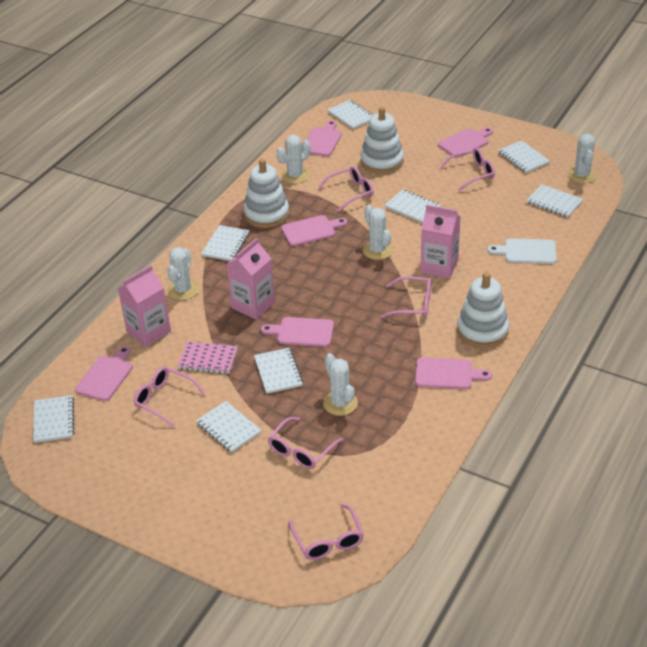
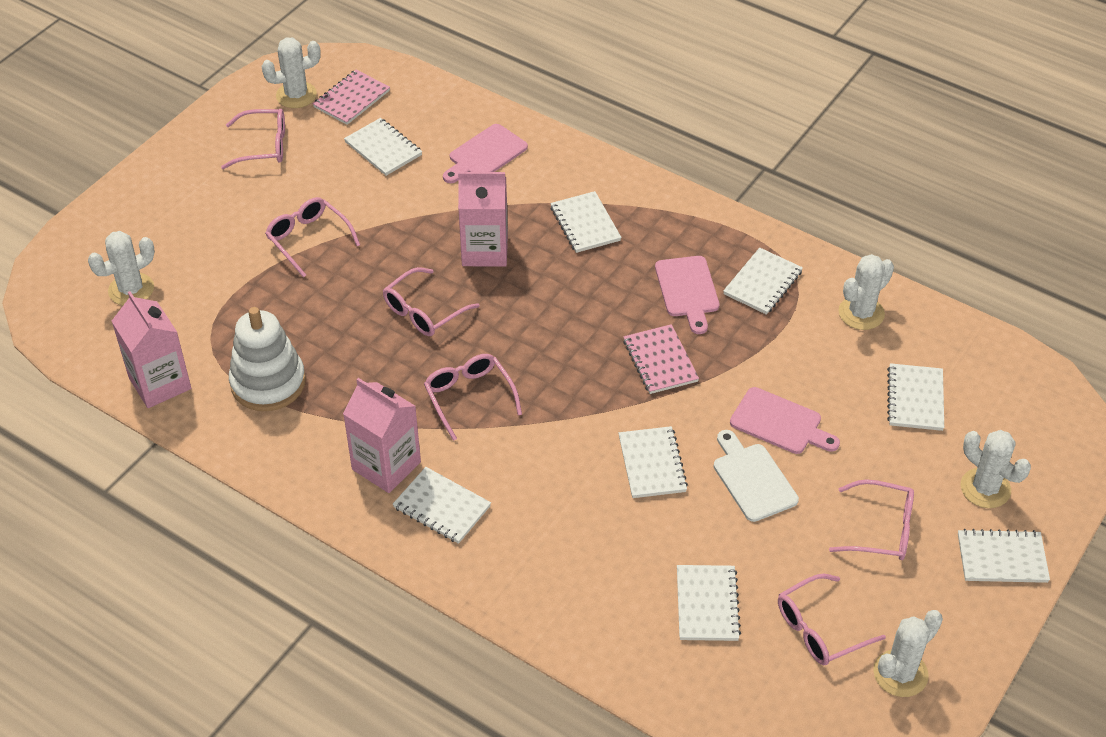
pink cutting board: 6 -> 3
pink notebook: 1 -> 2
white stacking toy: 3 -> 1

